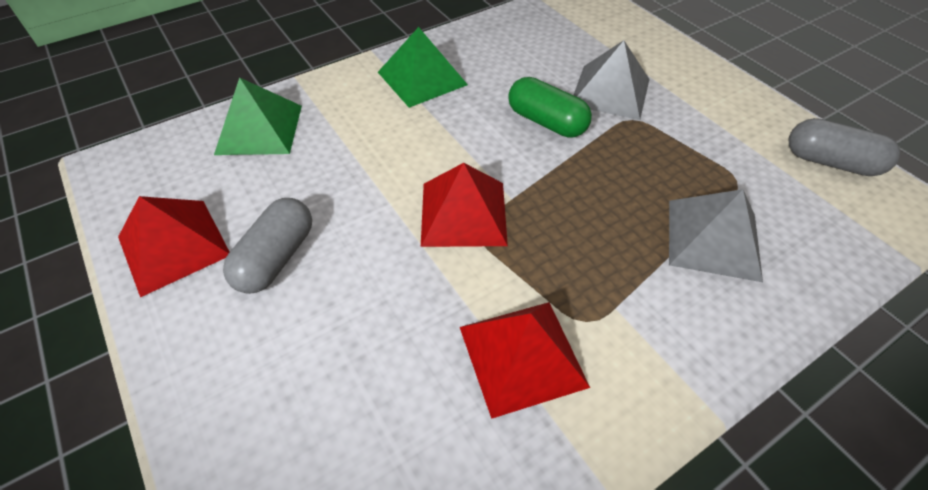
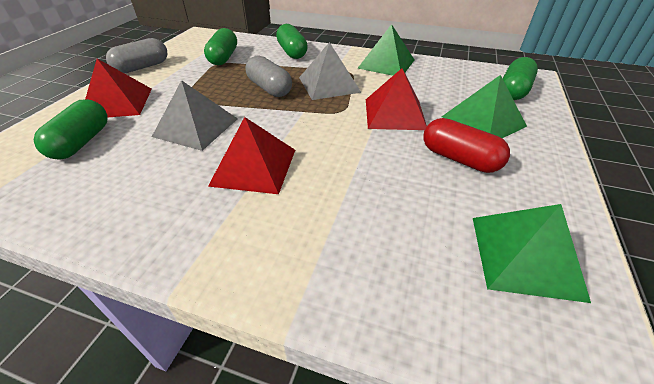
green capsule: 1 -> 4
green pyramid: 2 -> 3
red capsule: 0 -> 1

